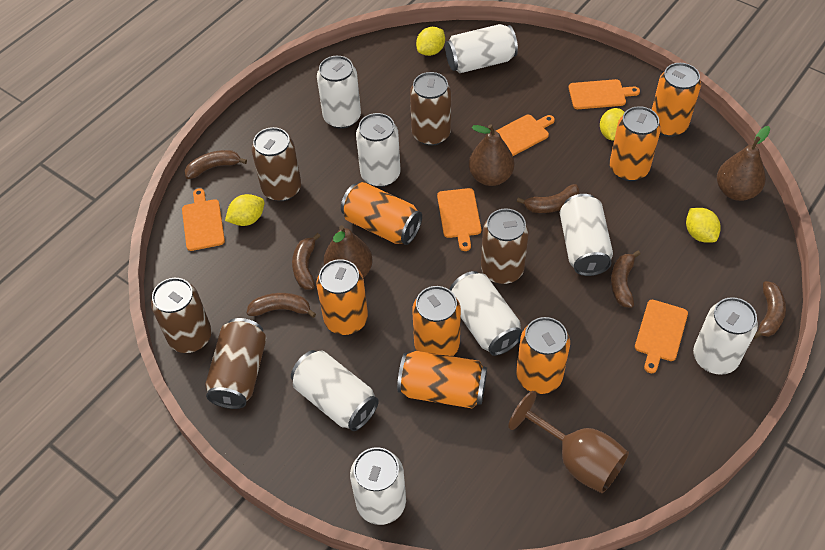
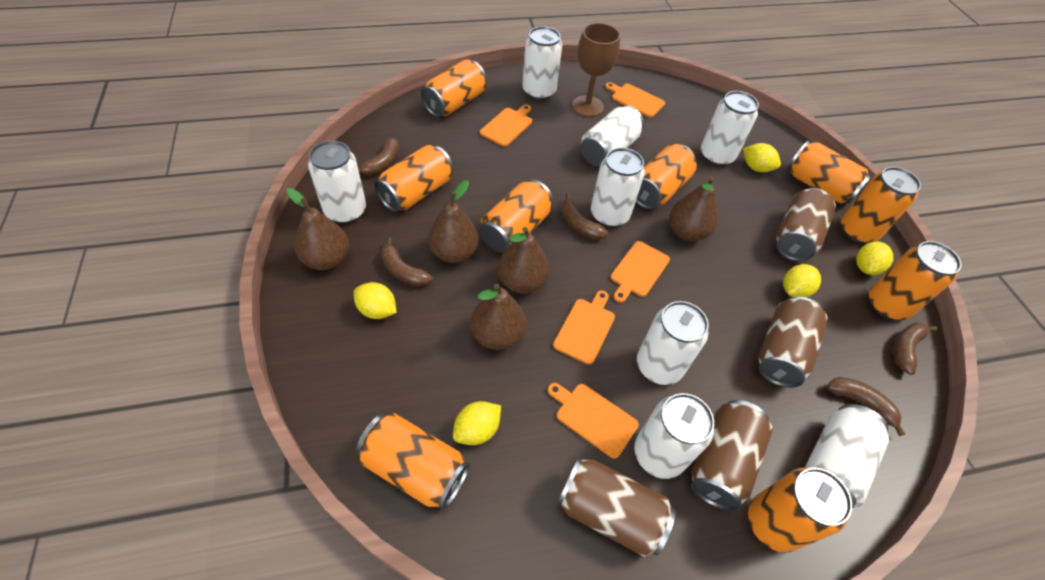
brown banana: 6 -> 5
brown can: 5 -> 4
brown pear: 3 -> 5
orange can: 7 -> 9
yellow lemon: 4 -> 5

